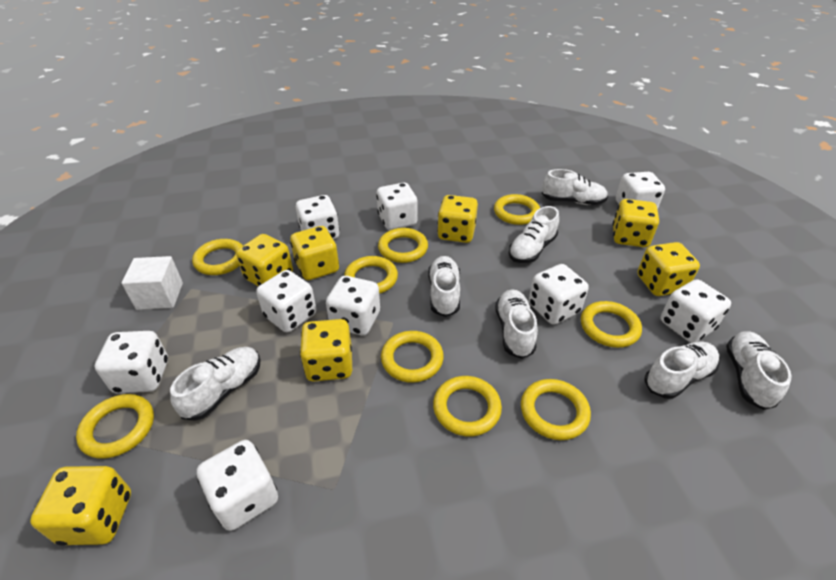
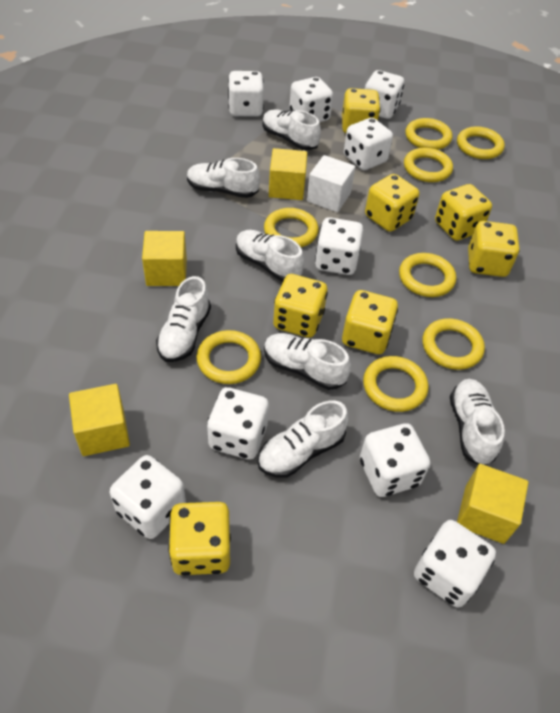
yellow cube: 0 -> 4
yellow ring: 9 -> 8

